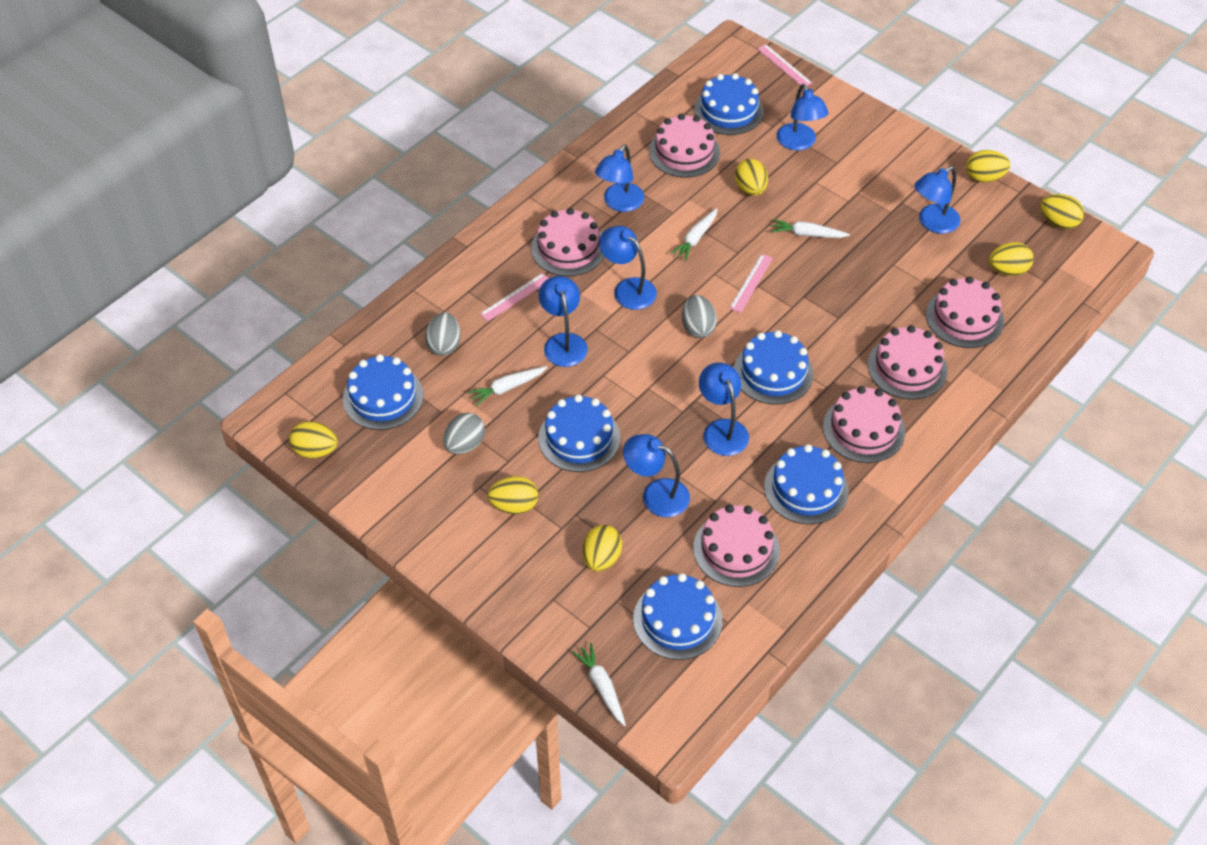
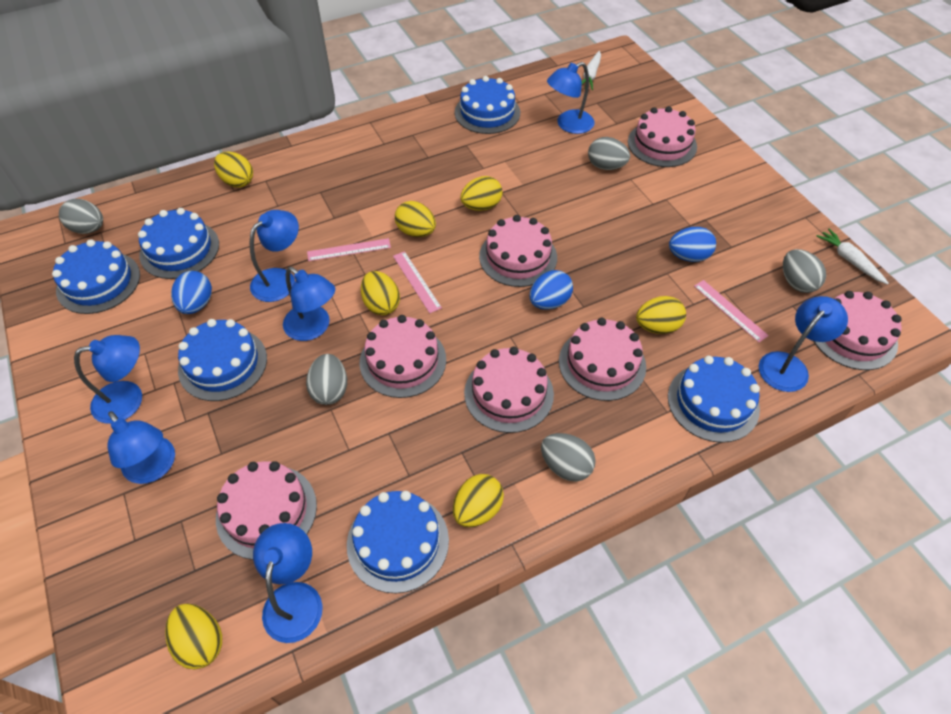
blue egg: 0 -> 3
grey egg: 3 -> 5
pink cake: 6 -> 7
white carrot: 4 -> 2

